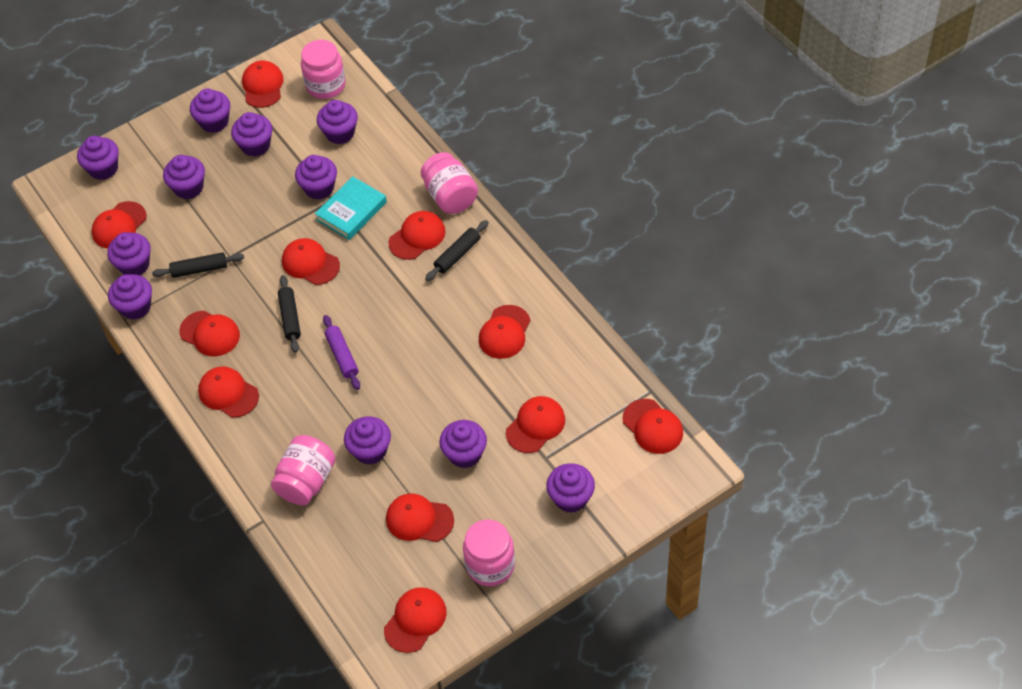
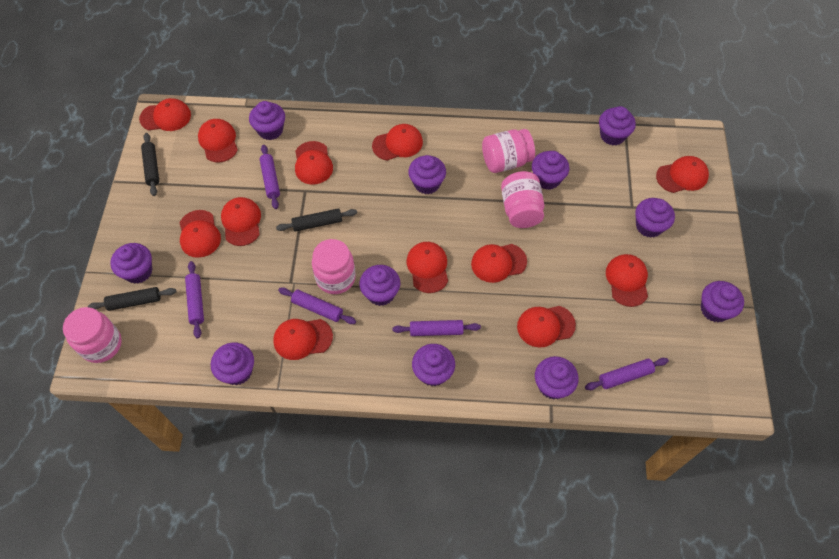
purple rolling pin: 1 -> 5
red cap: 11 -> 12
turquoise book: 1 -> 0

